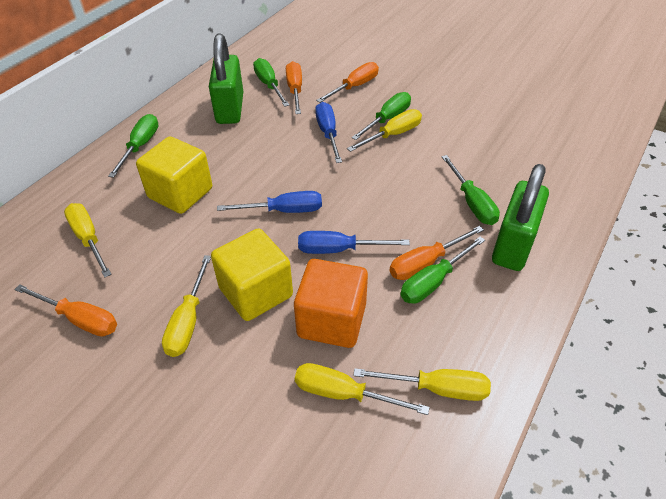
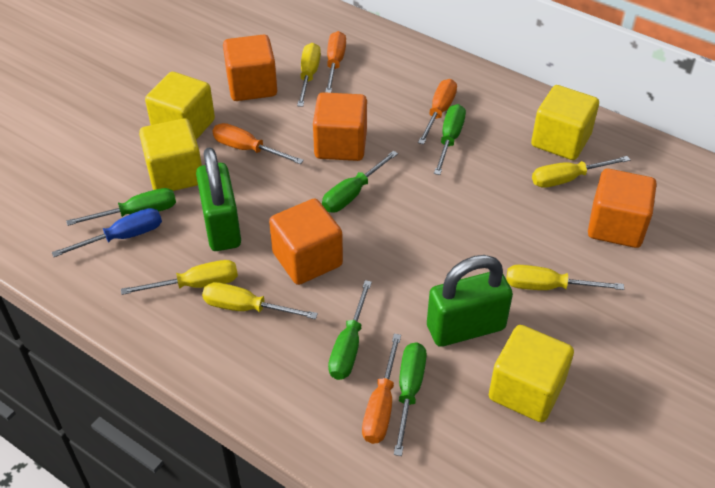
blue screwdriver: 3 -> 1
orange cube: 1 -> 4
yellow cube: 2 -> 4

